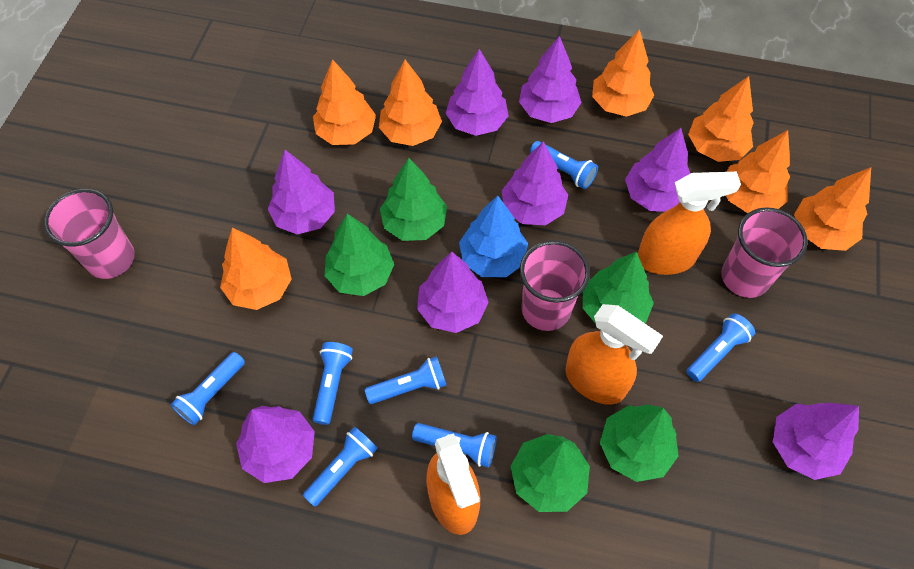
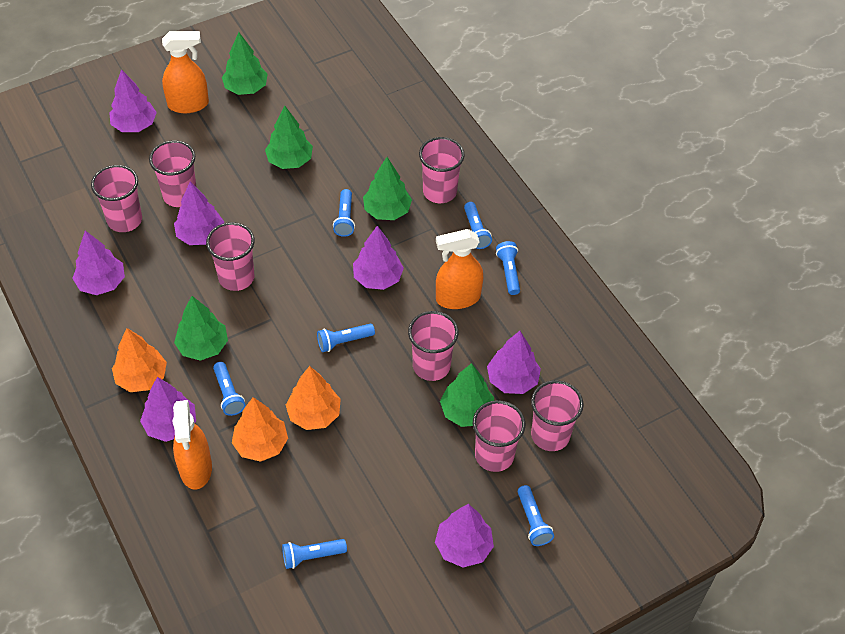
blue tree: 1 -> 0
orange tree: 7 -> 3
pink cup: 3 -> 7
purple tree: 8 -> 7

